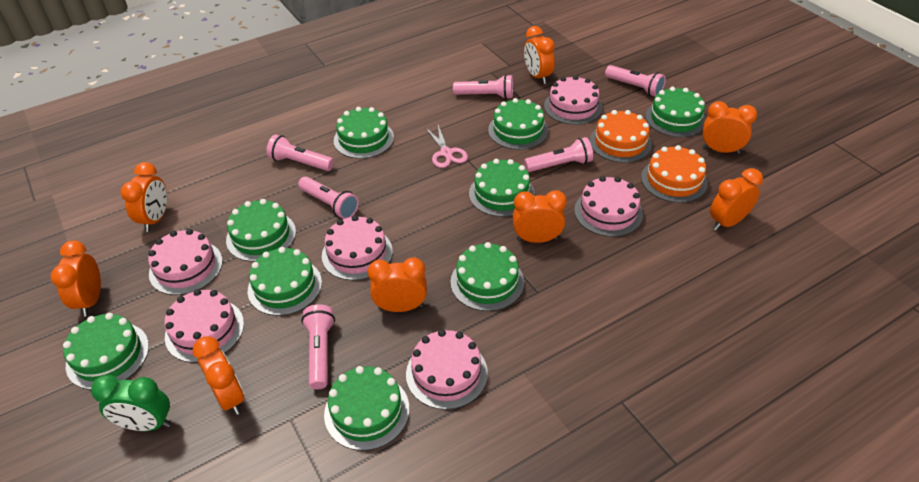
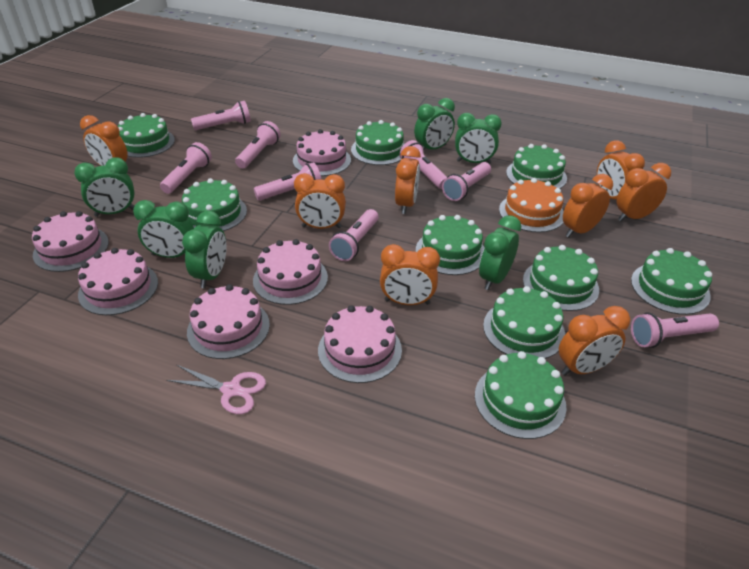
green clock: 1 -> 6
orange cake: 2 -> 1
pink flashlight: 6 -> 8

